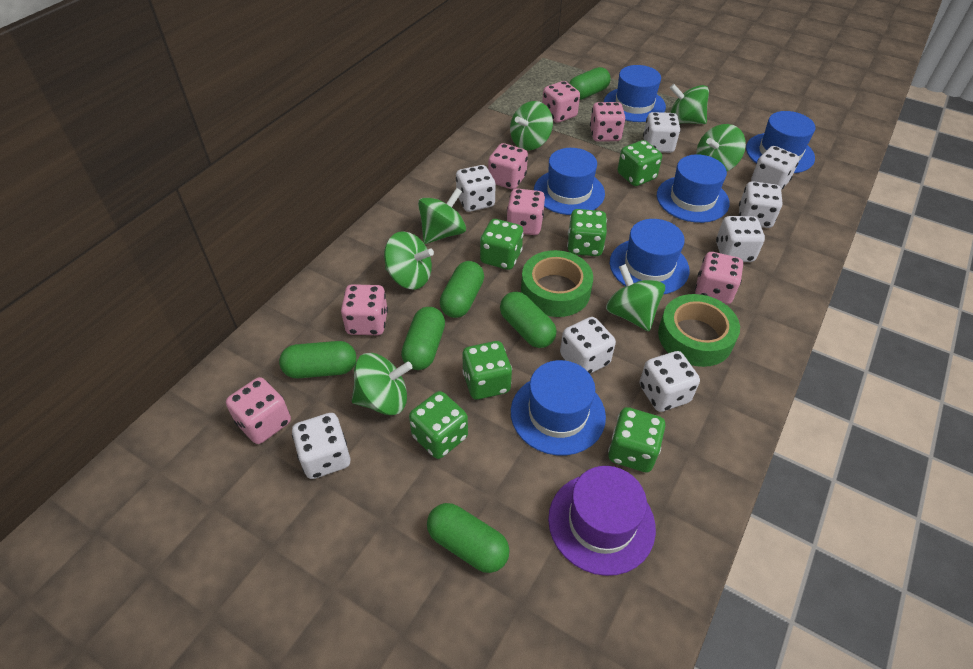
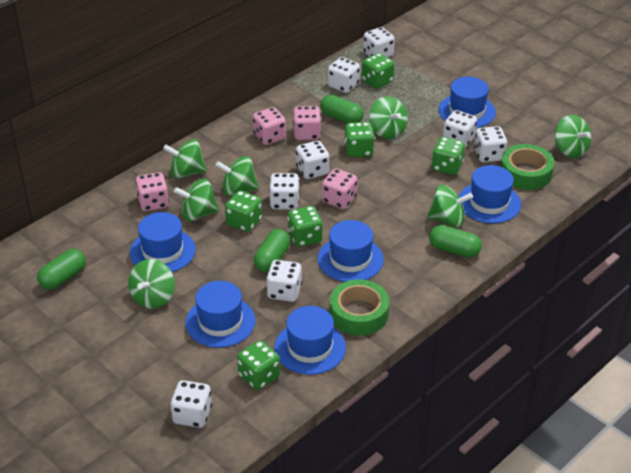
green capsule: 6 -> 4
pink dice: 7 -> 4
purple hat: 1 -> 0

